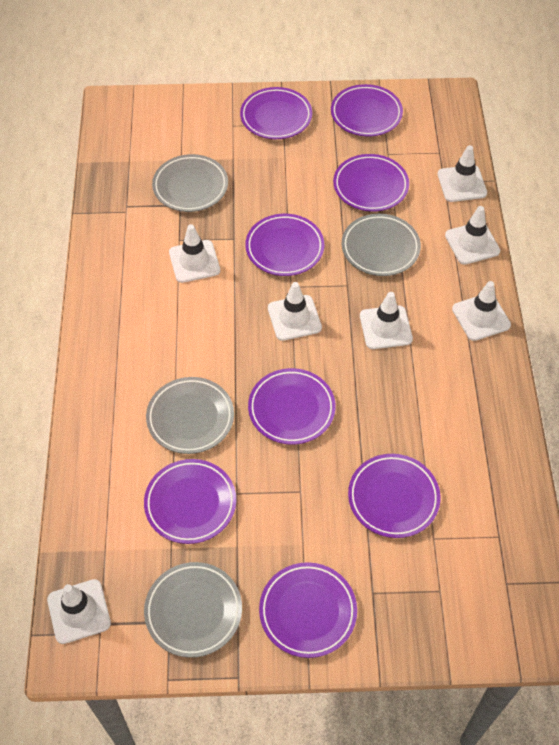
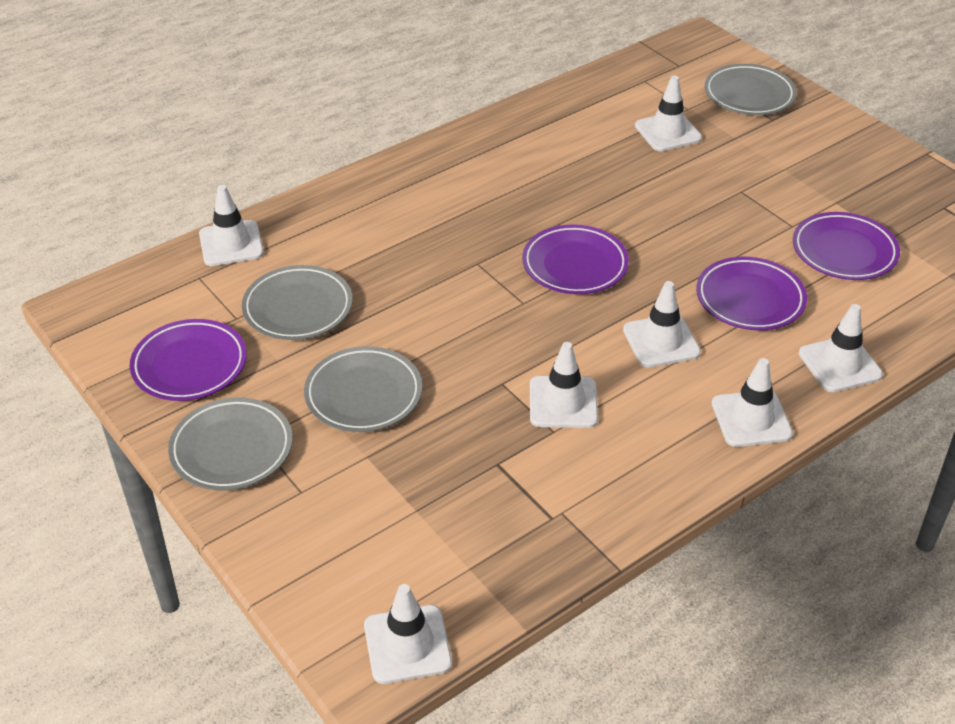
purple plate: 8 -> 4

